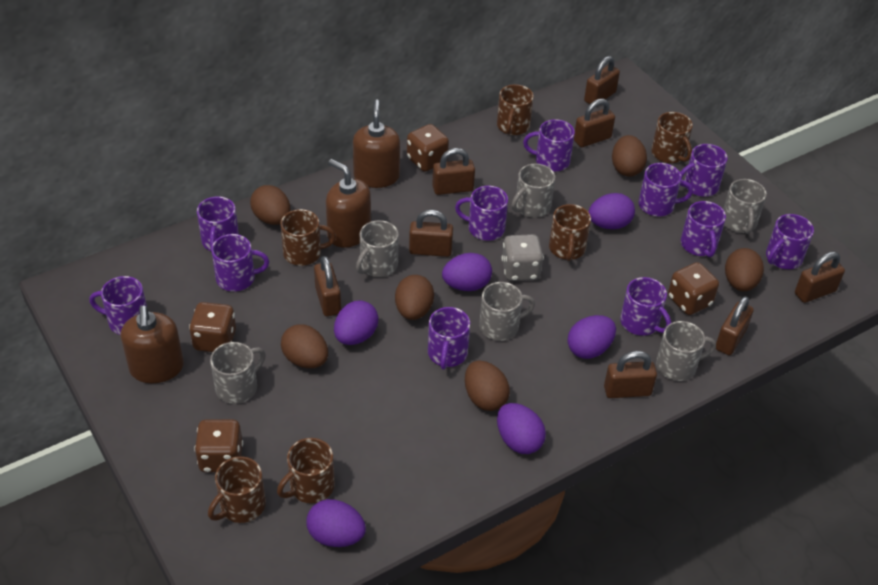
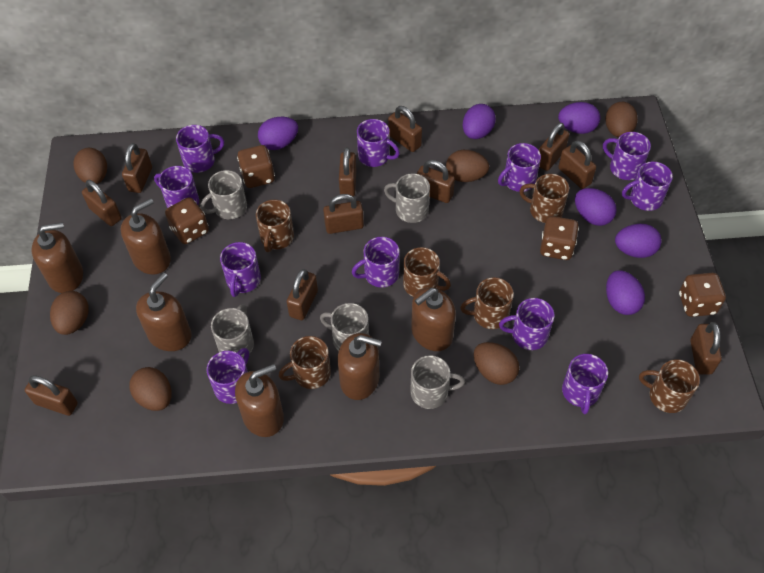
brown padlock: 8 -> 11
brown soap dispenser: 3 -> 6
grey dice: 1 -> 0
grey mug: 6 -> 5

